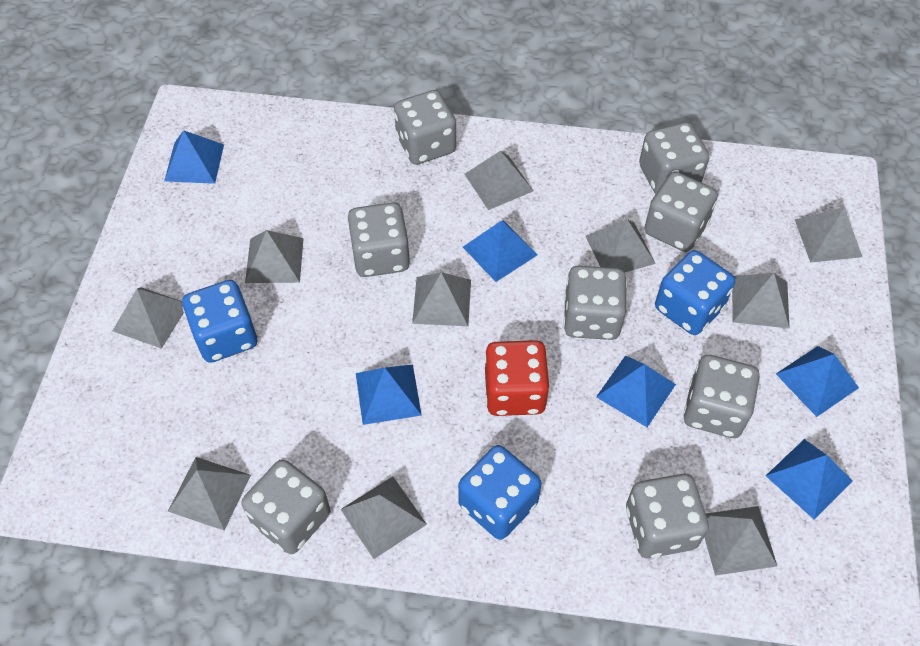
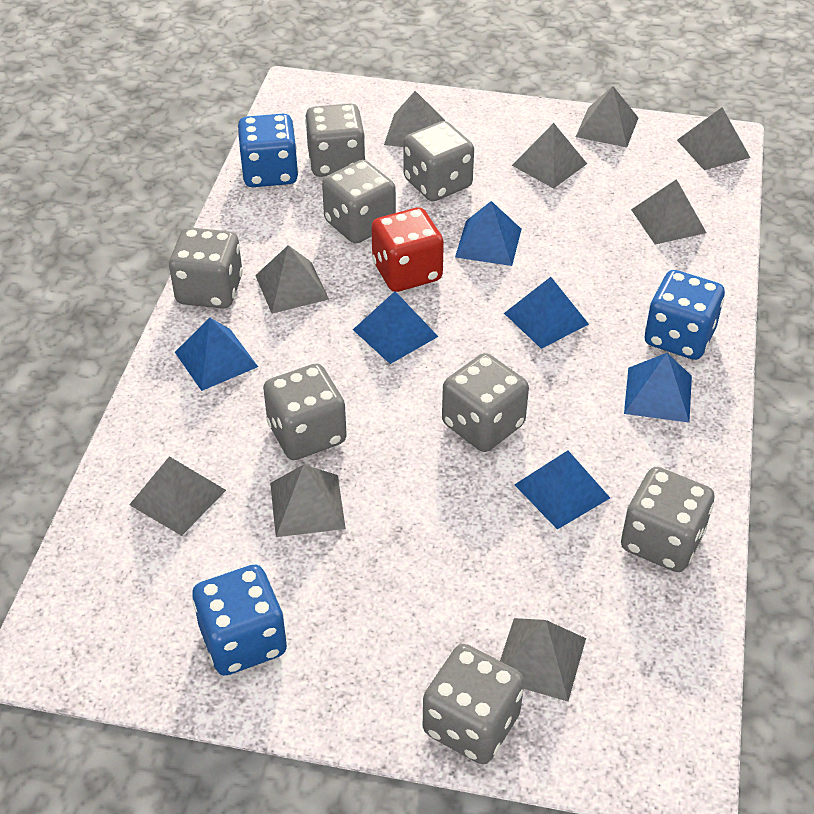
grey pyramid: 10 -> 9

